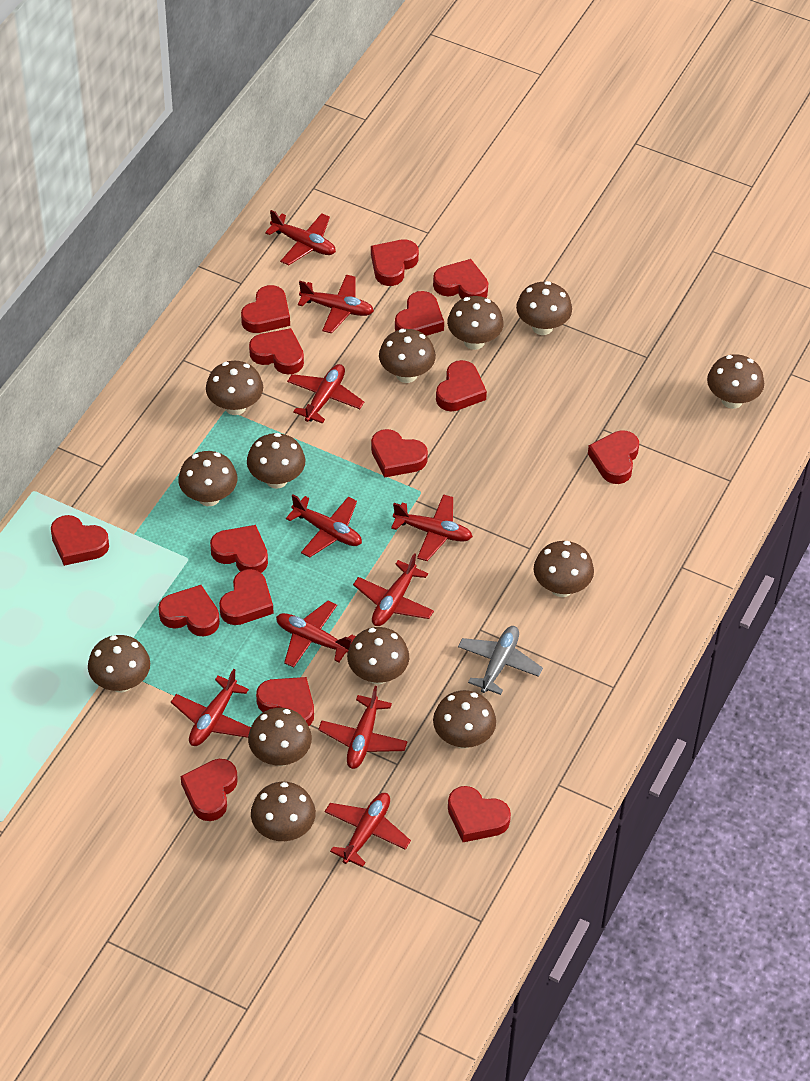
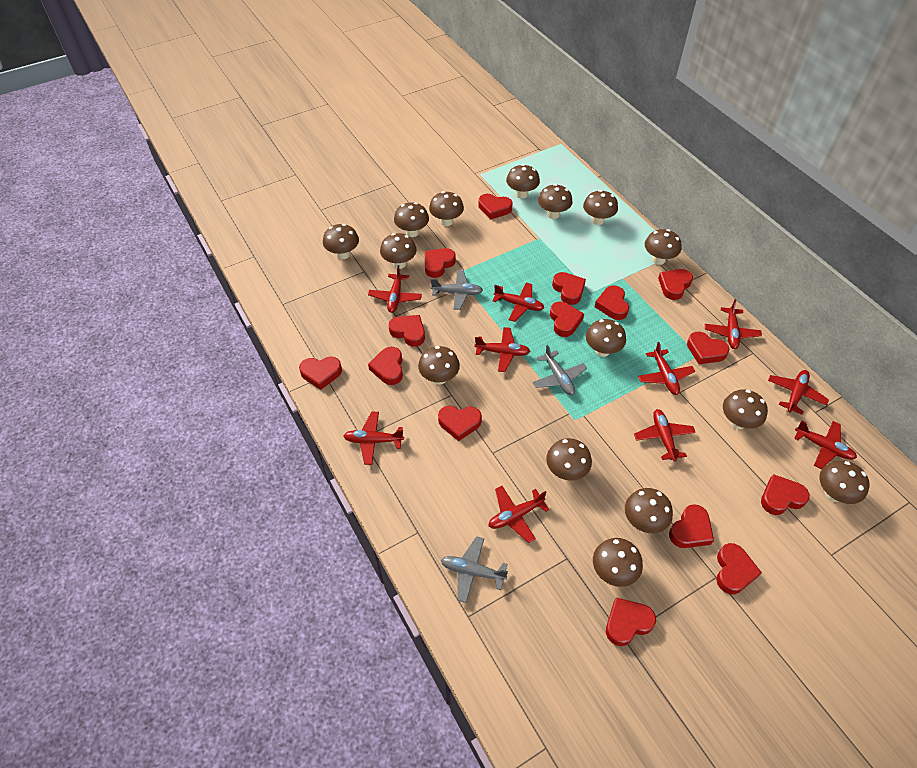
brown mushroom: 13 -> 15
grey plane: 1 -> 3

